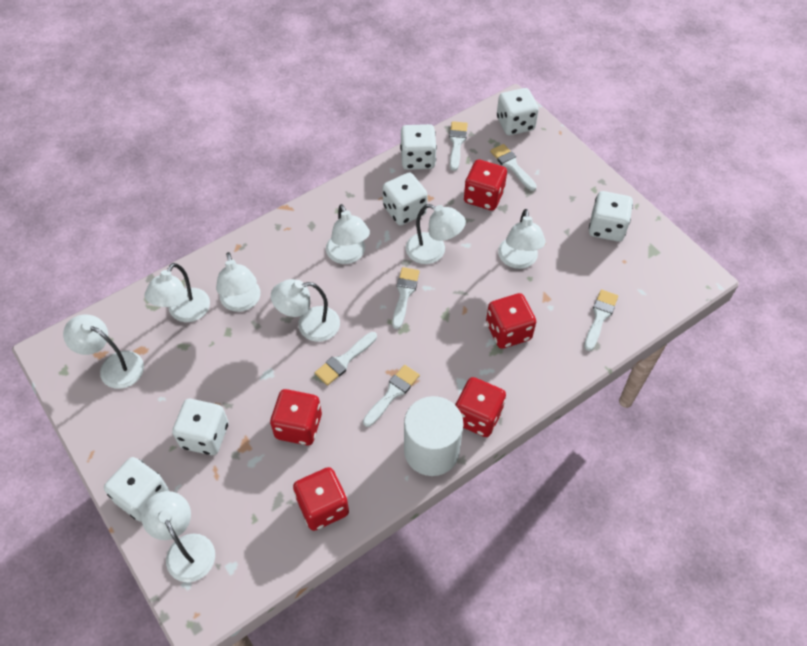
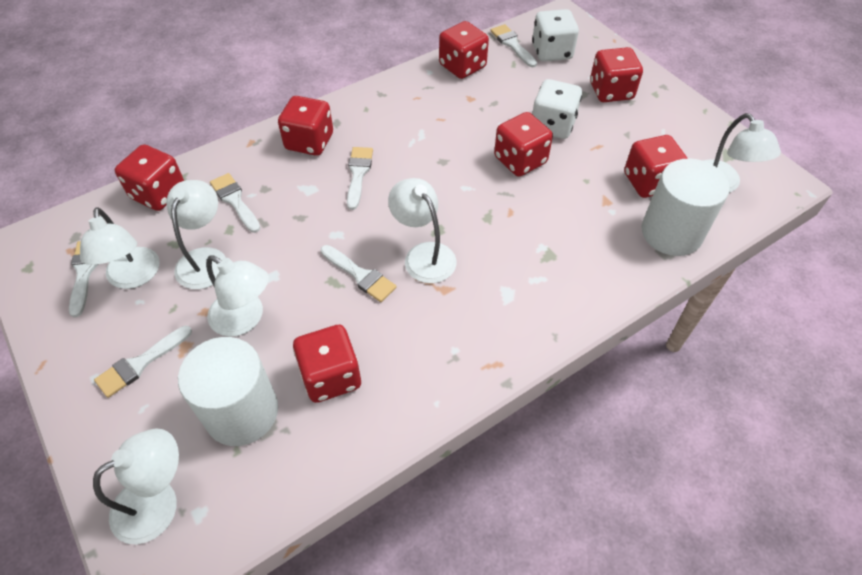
red dice: 5 -> 7
white cylinder: 1 -> 2
white dice: 6 -> 2
white lamp: 8 -> 6

